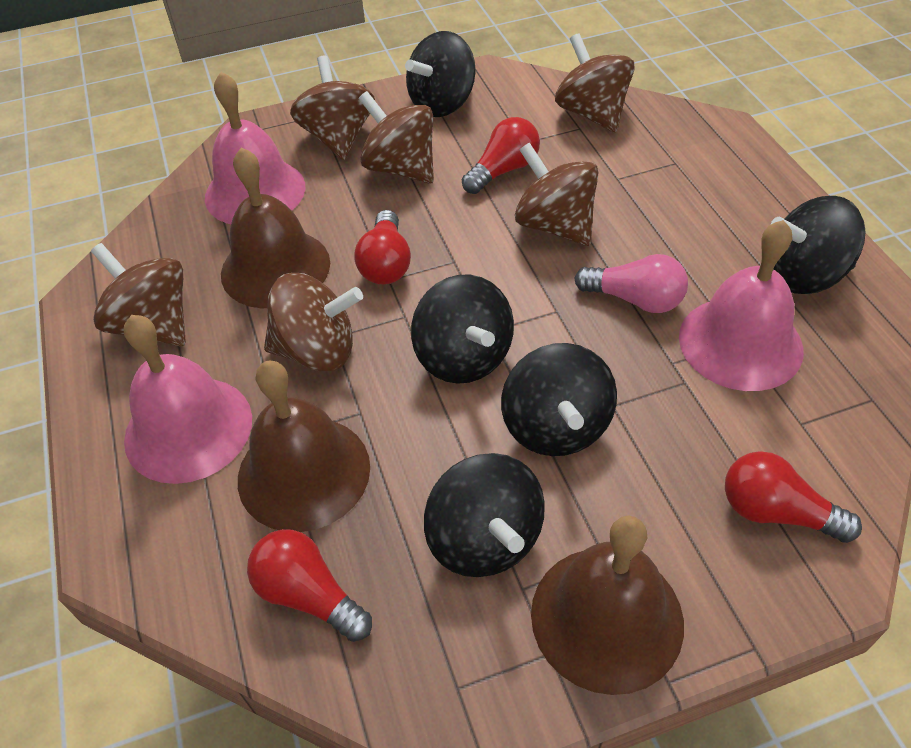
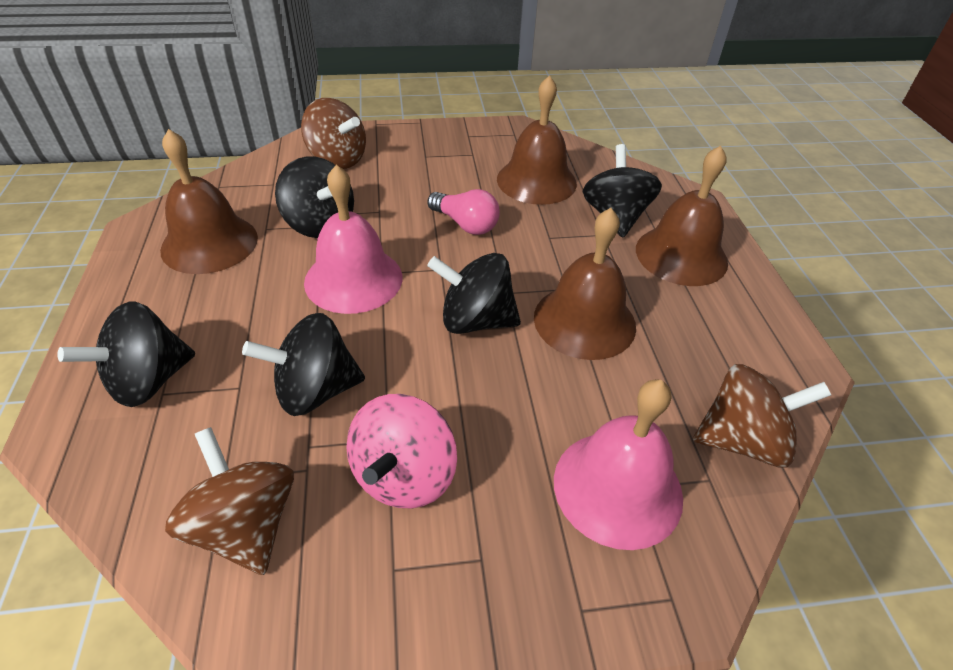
brown bell: 3 -> 4
brown spinning top: 6 -> 3
pink bell: 3 -> 2
pink spinning top: 0 -> 1
red light bulb: 4 -> 0

